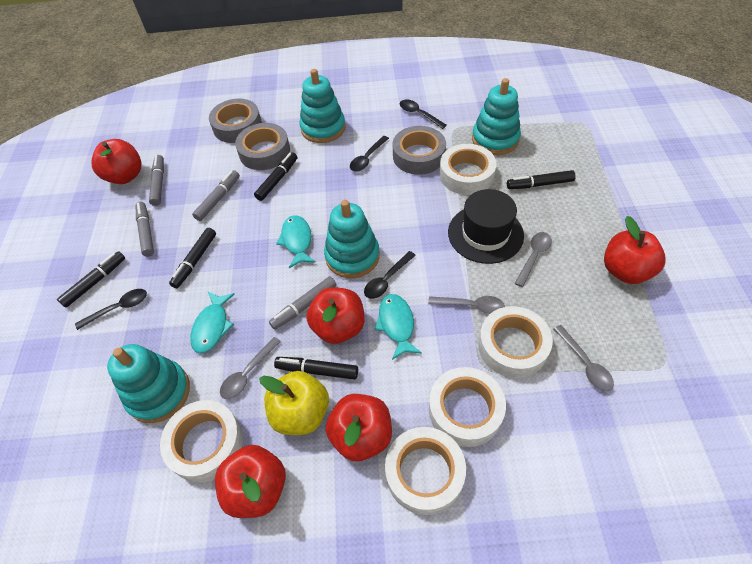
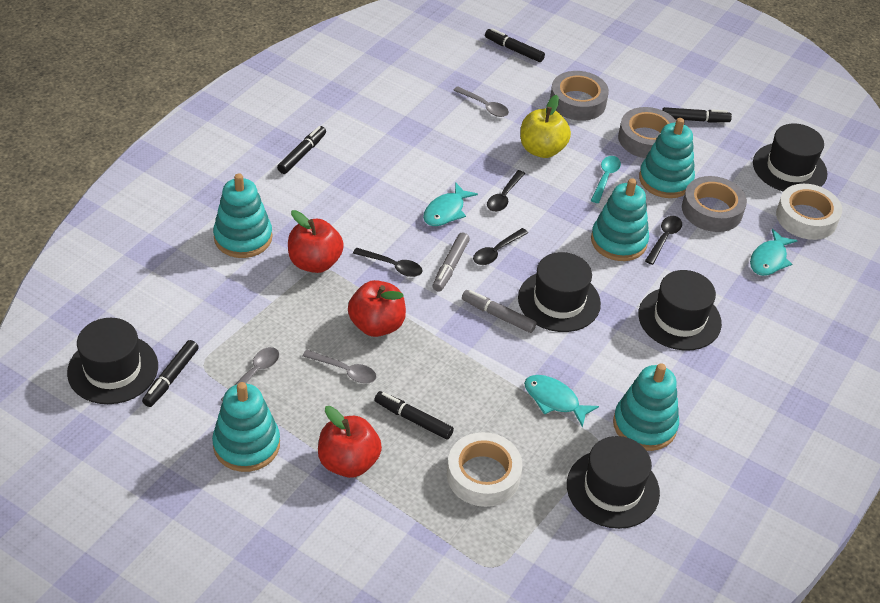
black hat: 1 -> 5
grey marker: 4 -> 2
grey spoon: 4 -> 3
red apple: 5 -> 3
turquoise spoon: 0 -> 1
turquoise stacking toy: 4 -> 5
white tape: 5 -> 2

